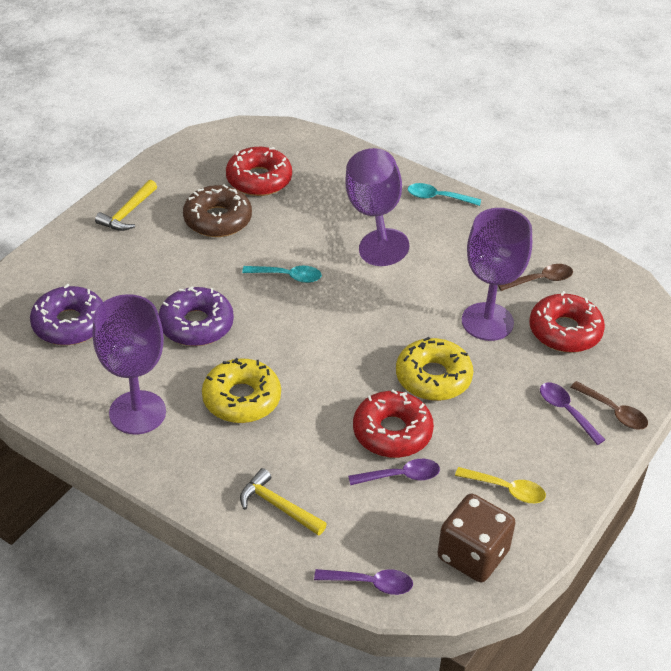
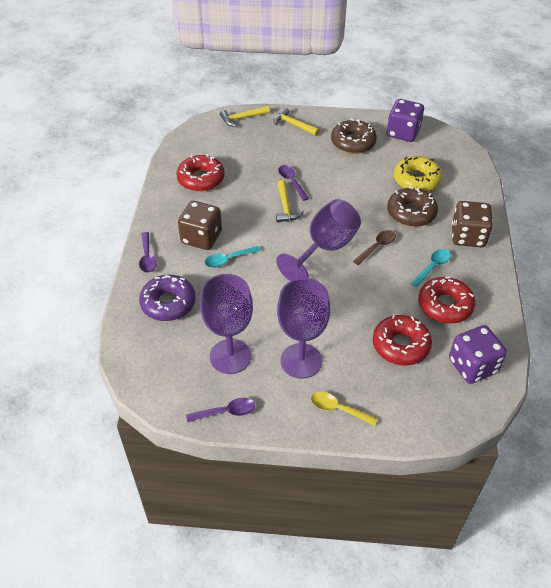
brown dice: 1 -> 2
brown donut: 1 -> 2
brown spoon: 2 -> 1
purple dice: 0 -> 2
purple donut: 2 -> 1
yellow donut: 2 -> 1
yellow hammer: 2 -> 3

